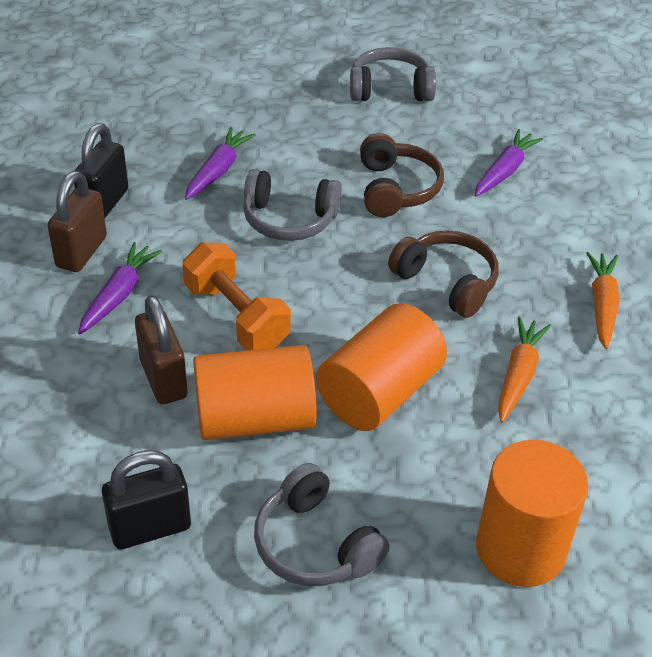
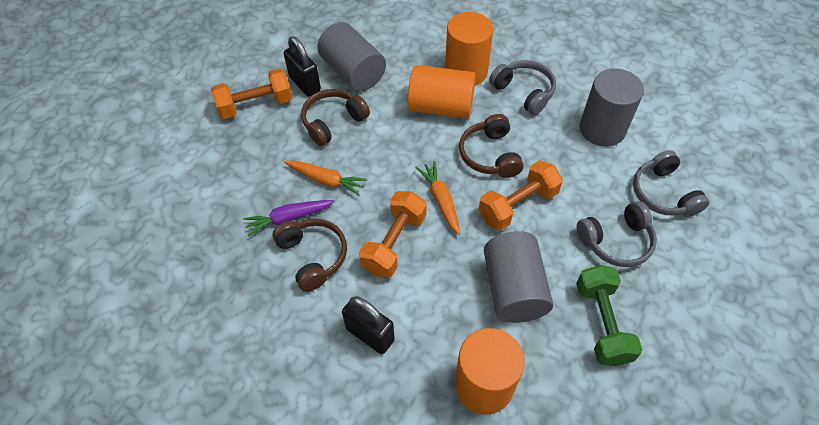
brown headphones: 2 -> 3
brown padlock: 2 -> 0
green dumbbell: 0 -> 1
grey cylinder: 0 -> 3
orange dumbbell: 1 -> 3
purple carrot: 3 -> 1

